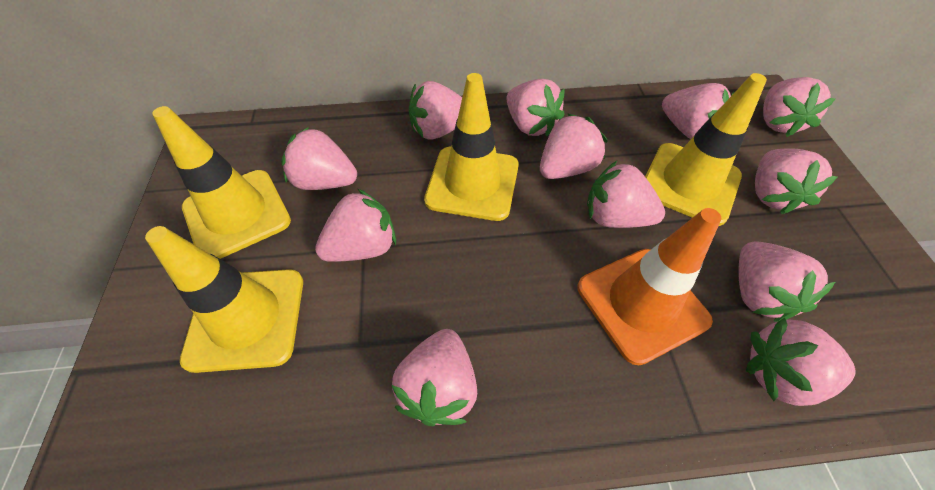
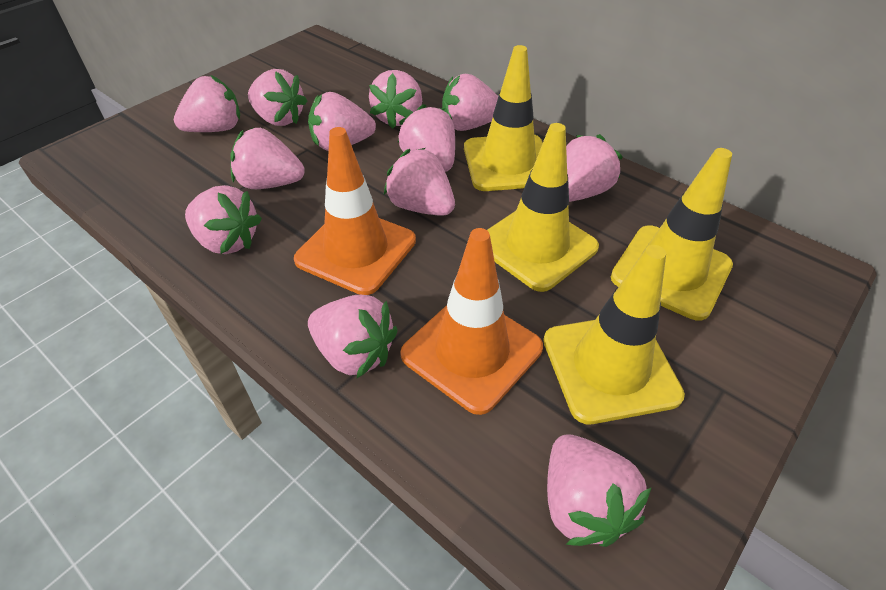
orange traffic cone: 1 -> 2

